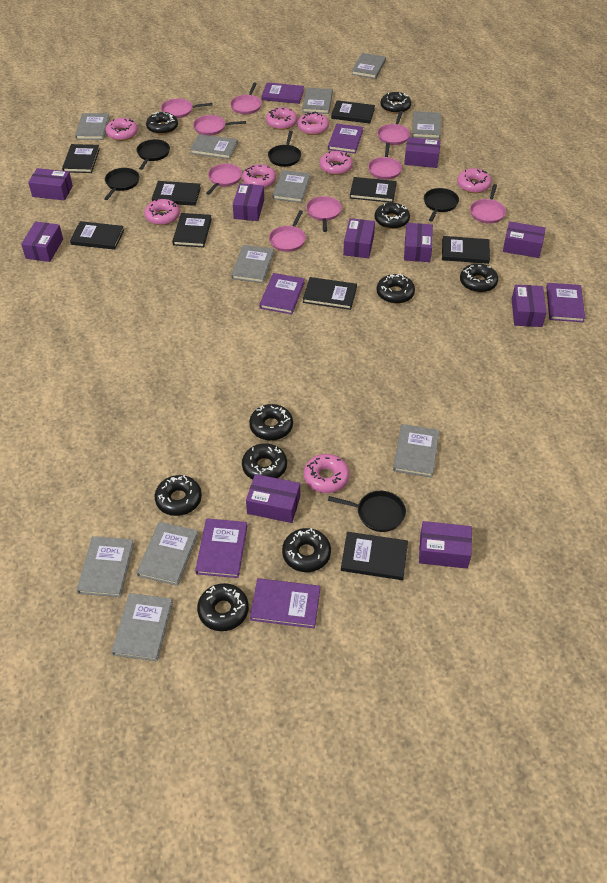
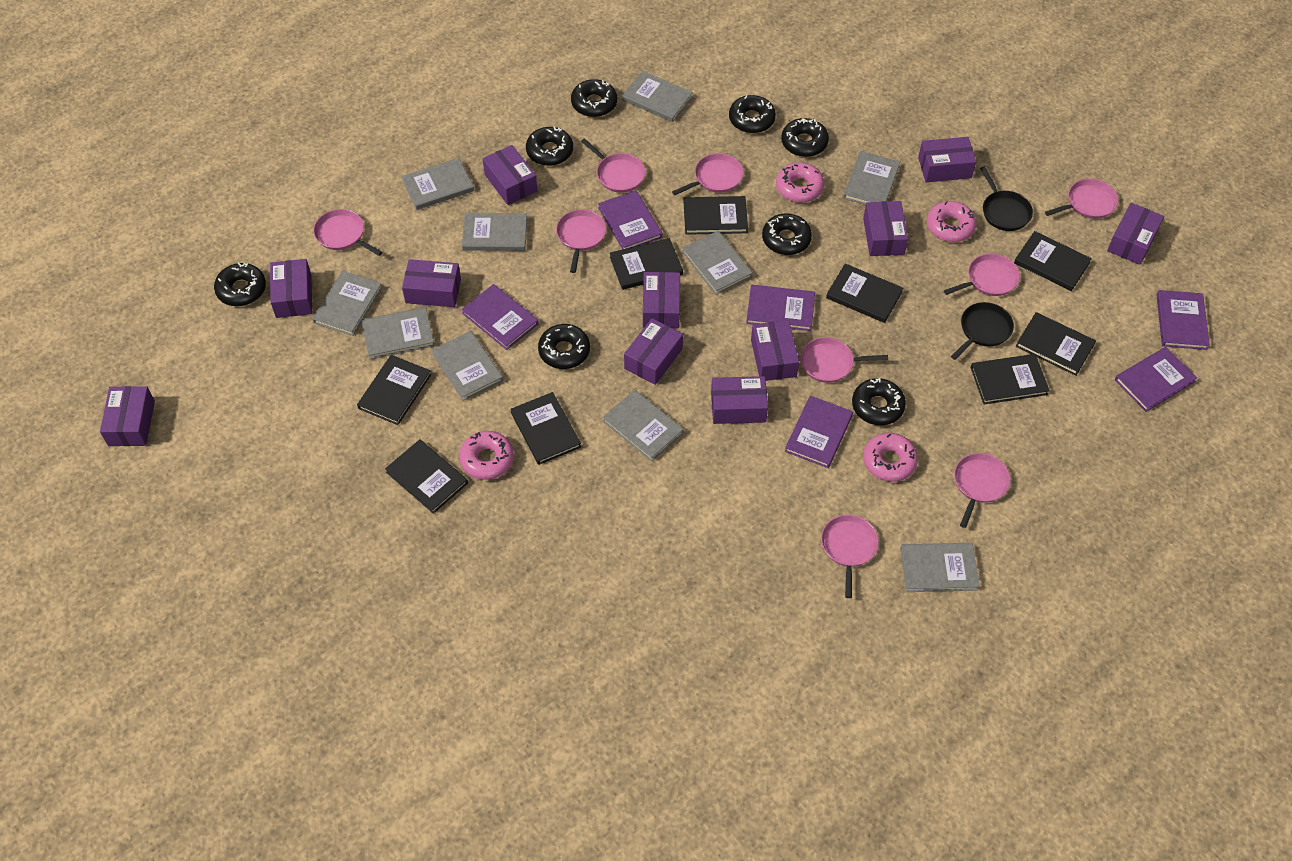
black donut: 10 -> 8
black pan: 5 -> 2
grey book: 11 -> 10
pink donut: 8 -> 4
purple box: 10 -> 11

